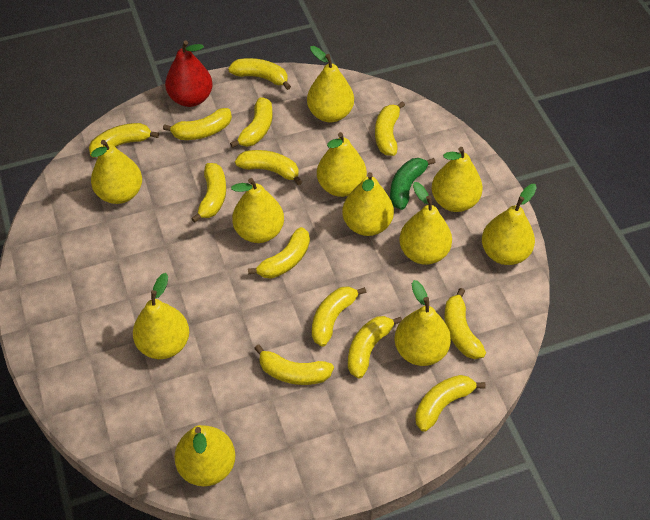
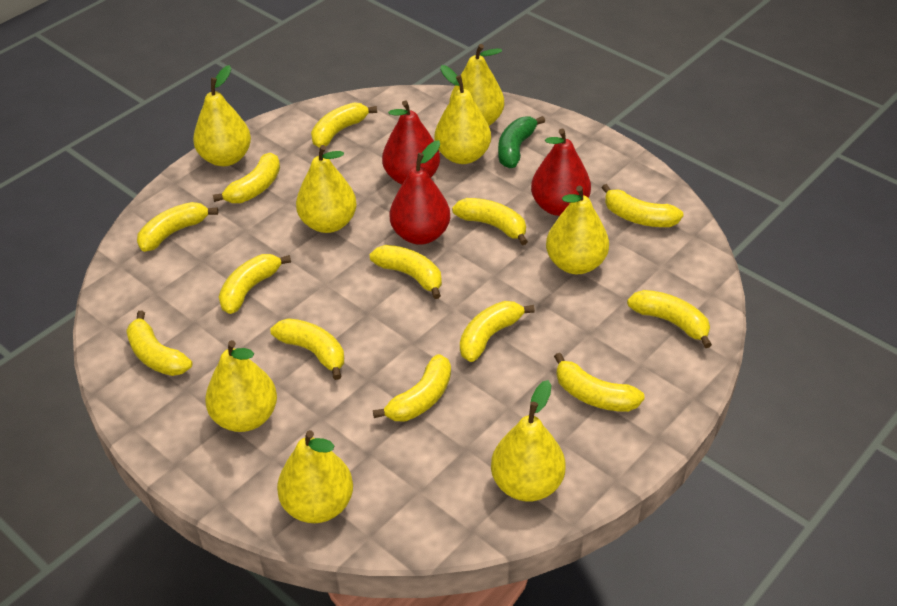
red pear: 1 -> 3
yellow pear: 11 -> 8

